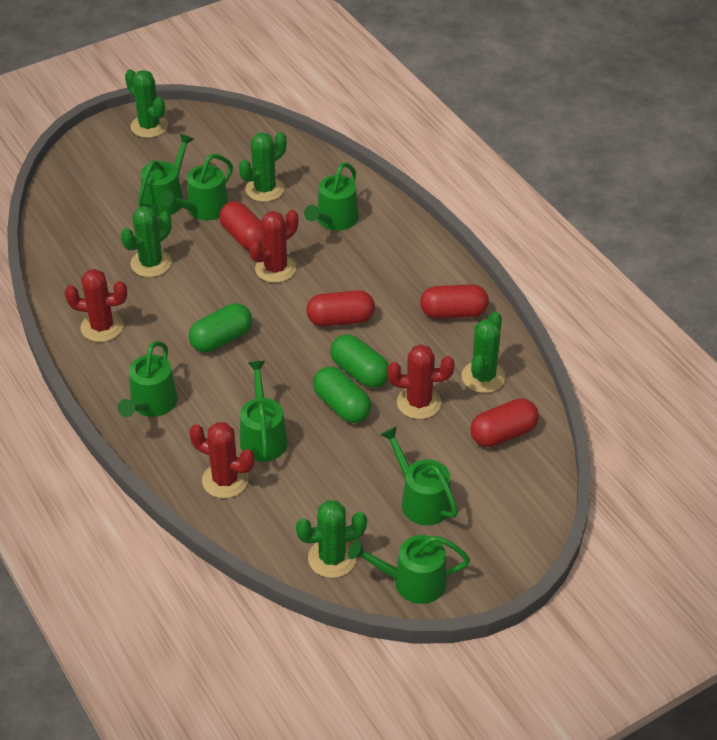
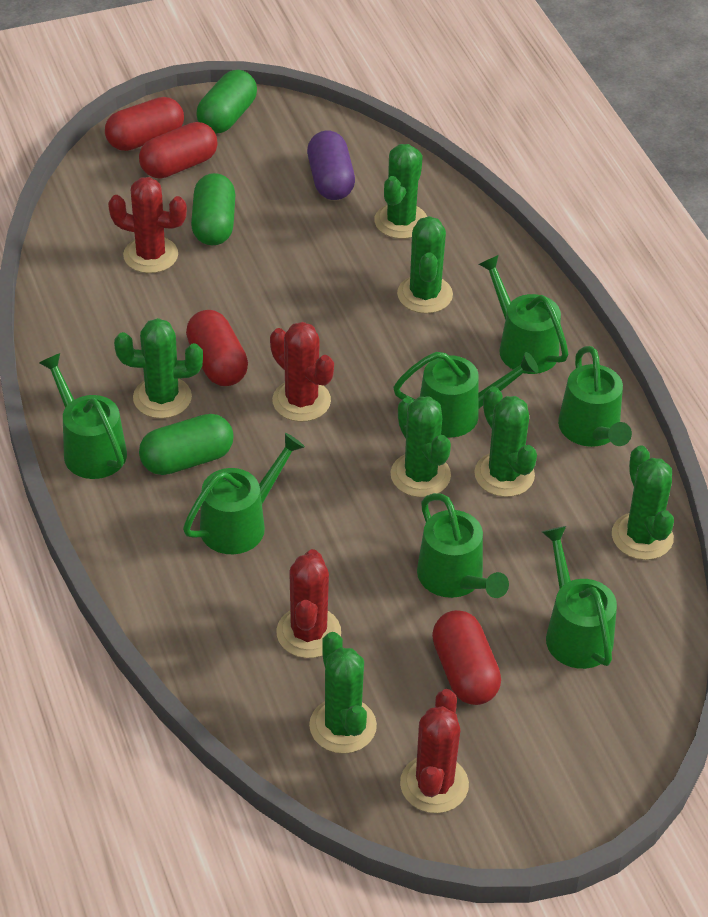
green cactus: 5 -> 7
purple capsule: 0 -> 1

